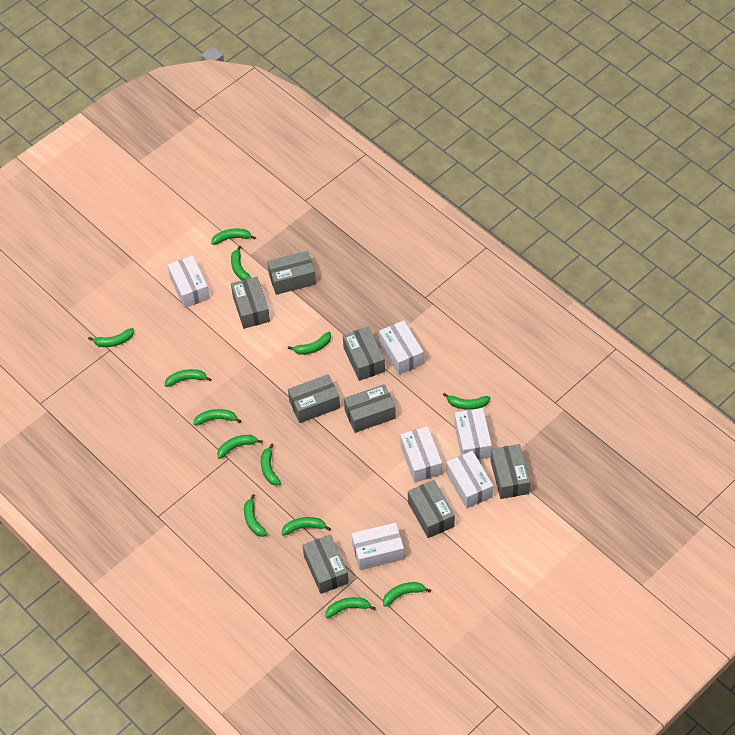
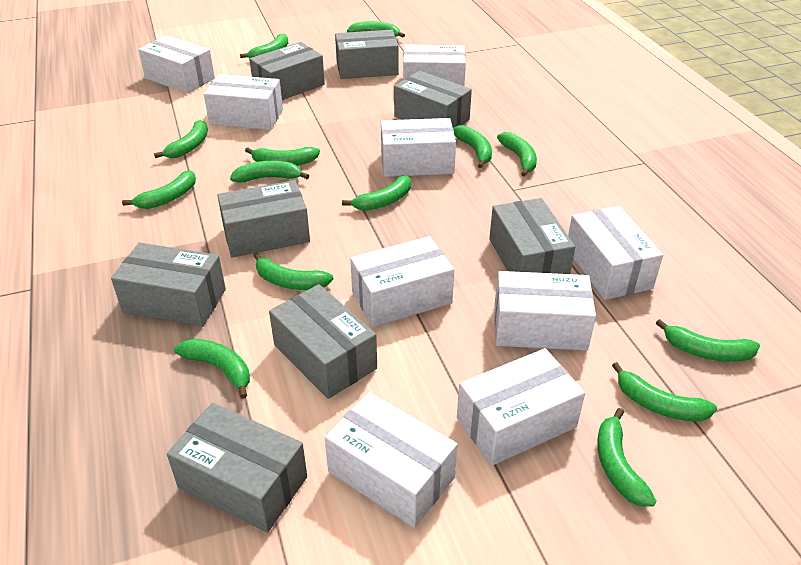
green banana: 13 -> 14
white box: 6 -> 9

